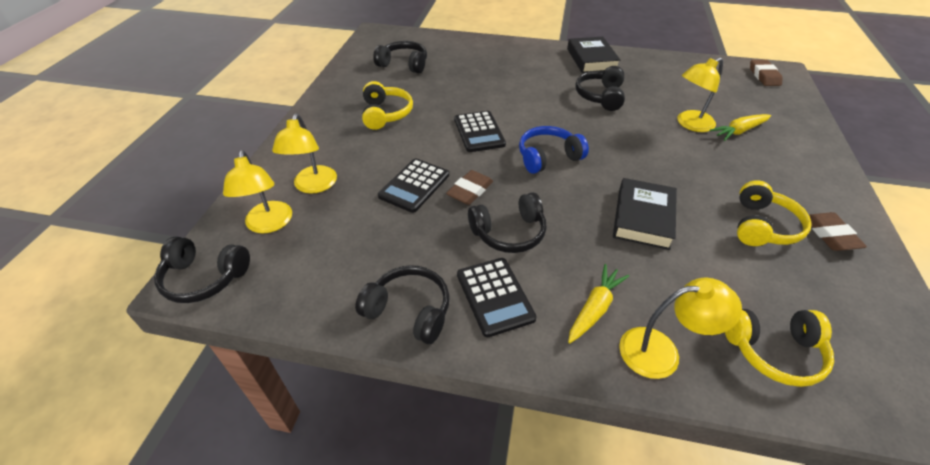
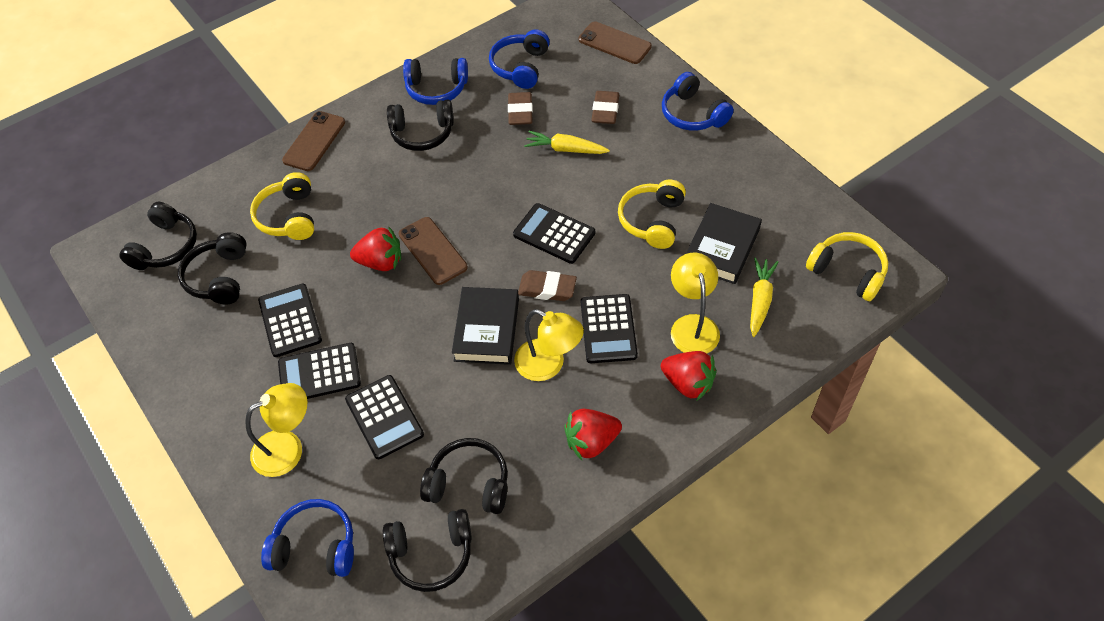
black calculator: 3 -> 5
blue headphones: 1 -> 4
brown phone: 0 -> 3
red strawberry: 0 -> 3
yellow lamp: 4 -> 3

